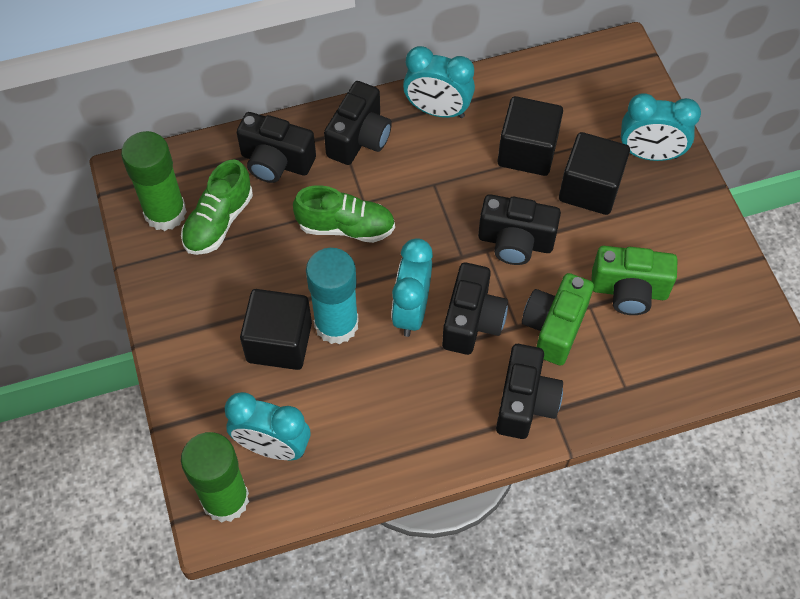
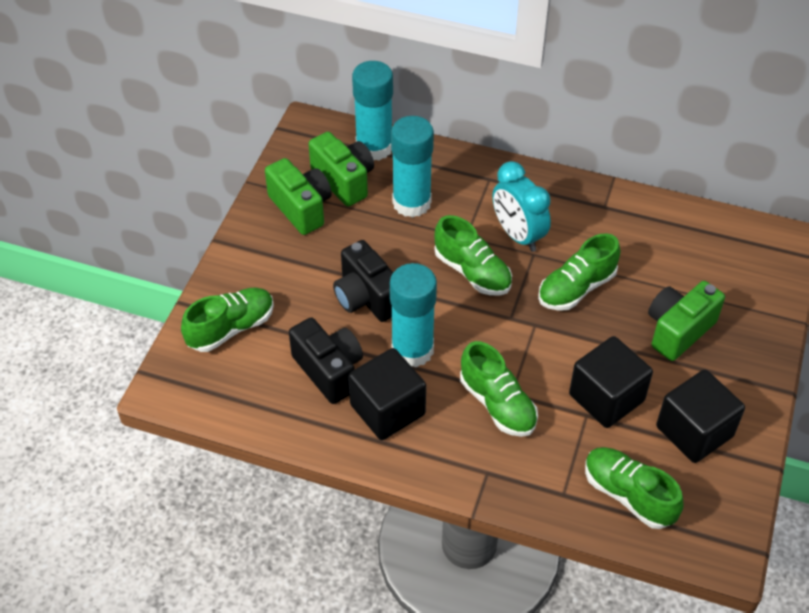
black camera: 5 -> 2
green camera: 2 -> 3
green glue stick: 2 -> 0
green shoe: 2 -> 5
turquoise clock: 4 -> 1
turquoise glue stick: 1 -> 3

